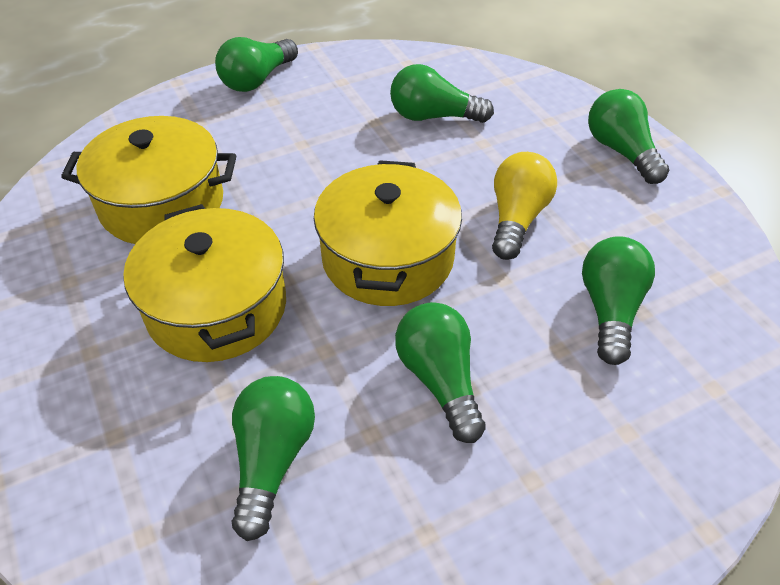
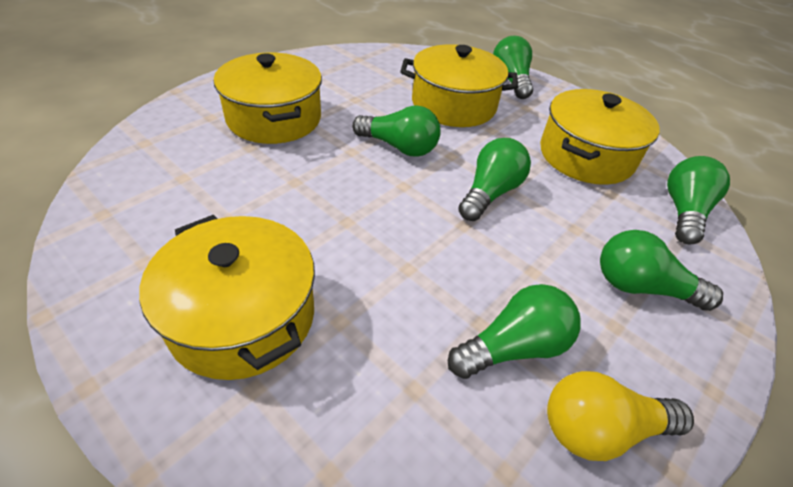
yellow pot: 3 -> 4

